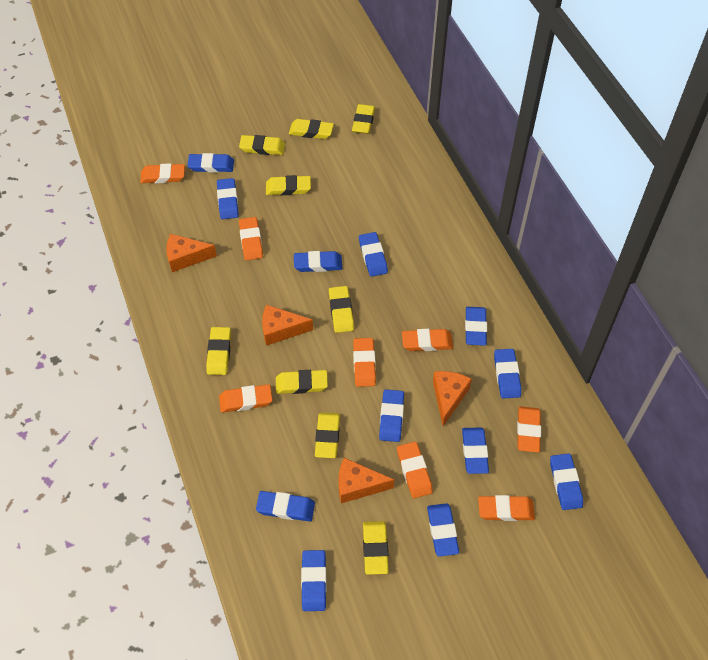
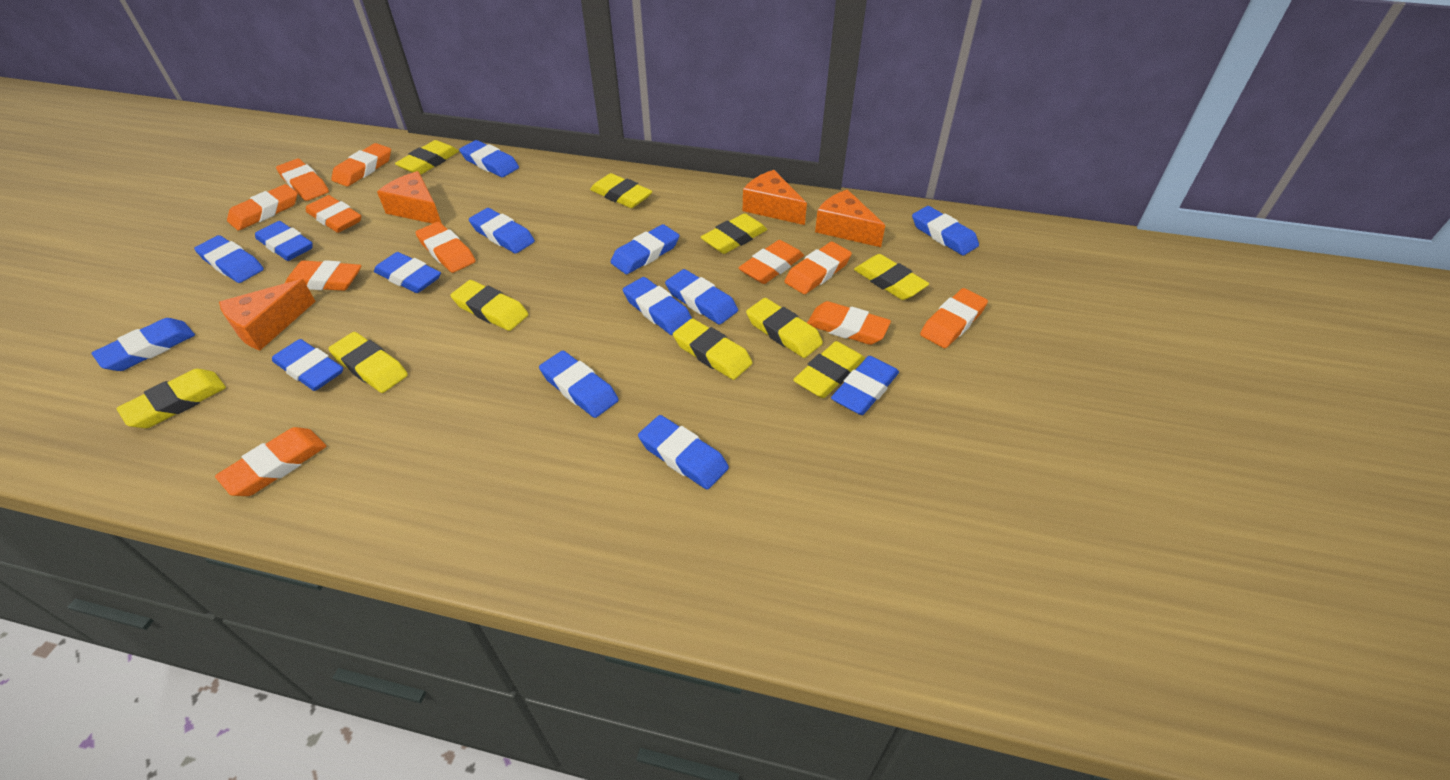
blue eraser: 12 -> 14
orange eraser: 8 -> 11
yellow eraser: 9 -> 10

